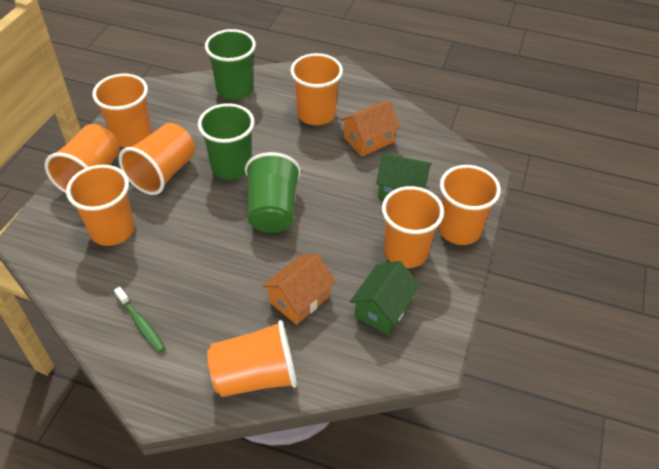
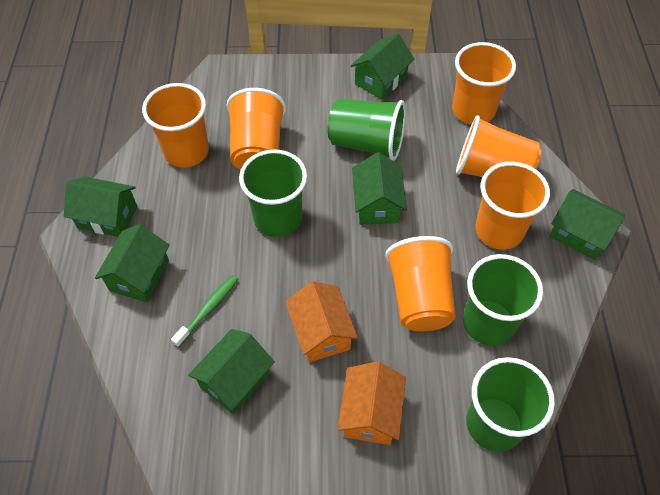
green cup: 3 -> 4
green house: 2 -> 6
orange cup: 8 -> 6

